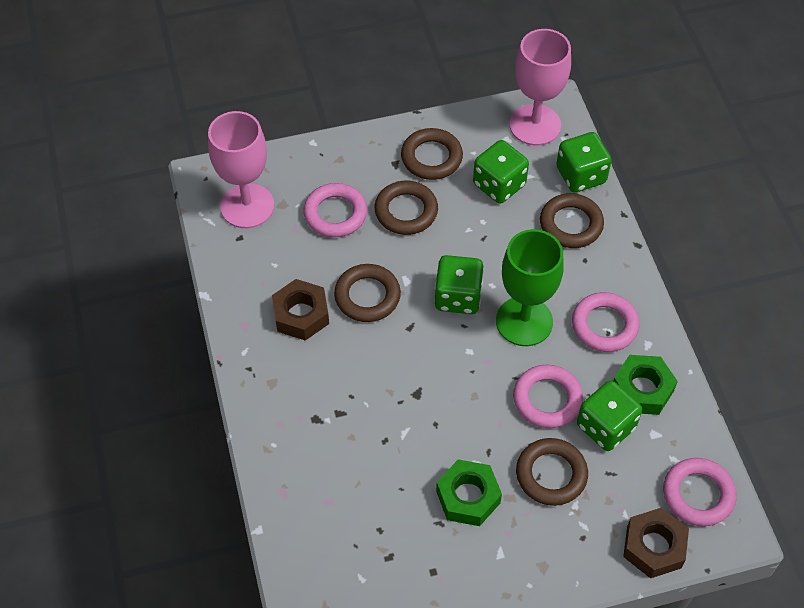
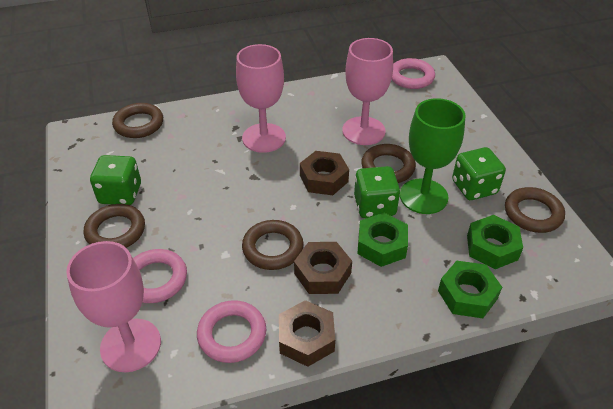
brown nut: 2 -> 3
green dice: 4 -> 3
green nut: 2 -> 3
pink goblet: 2 -> 3
pink ring: 4 -> 3

